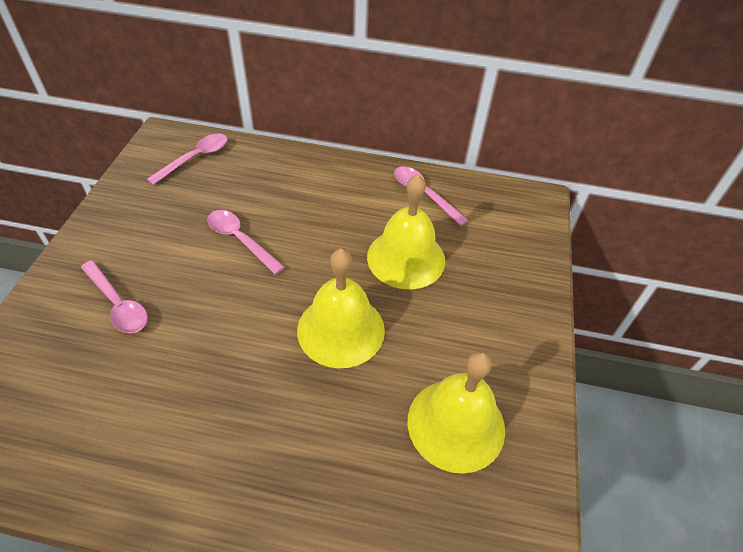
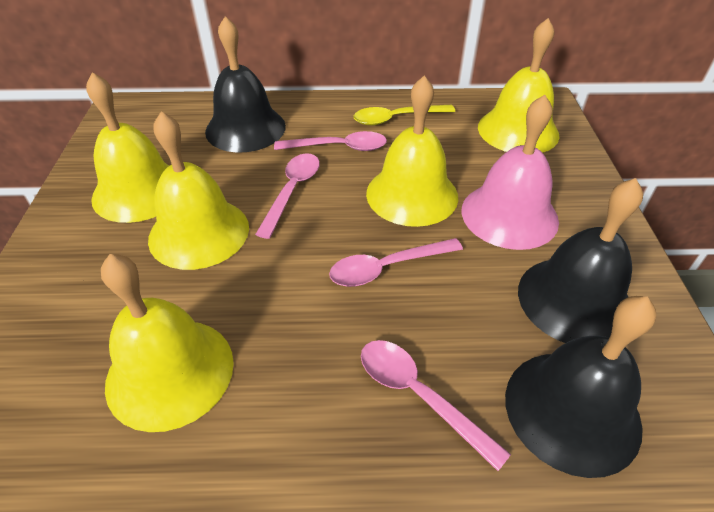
black bell: 0 -> 3
pink bell: 0 -> 1
yellow bell: 3 -> 5
yellow spoon: 0 -> 1

